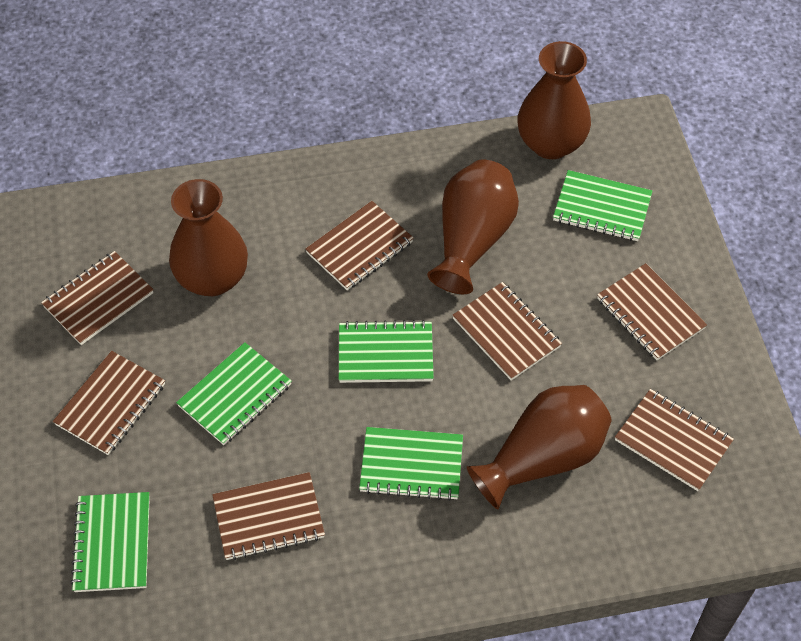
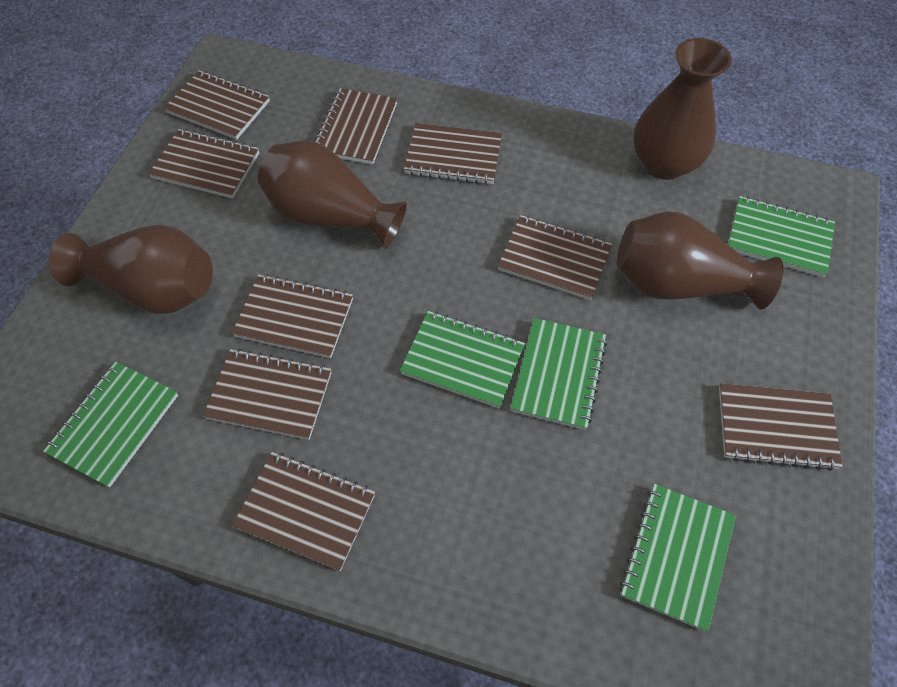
brown notebook: 7 -> 9

